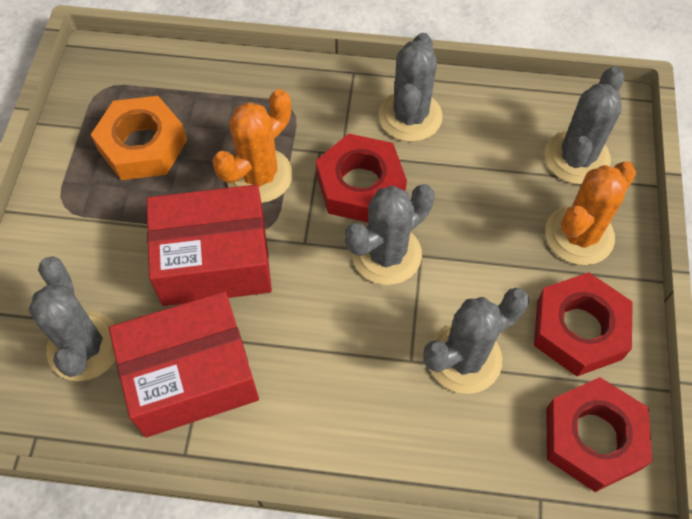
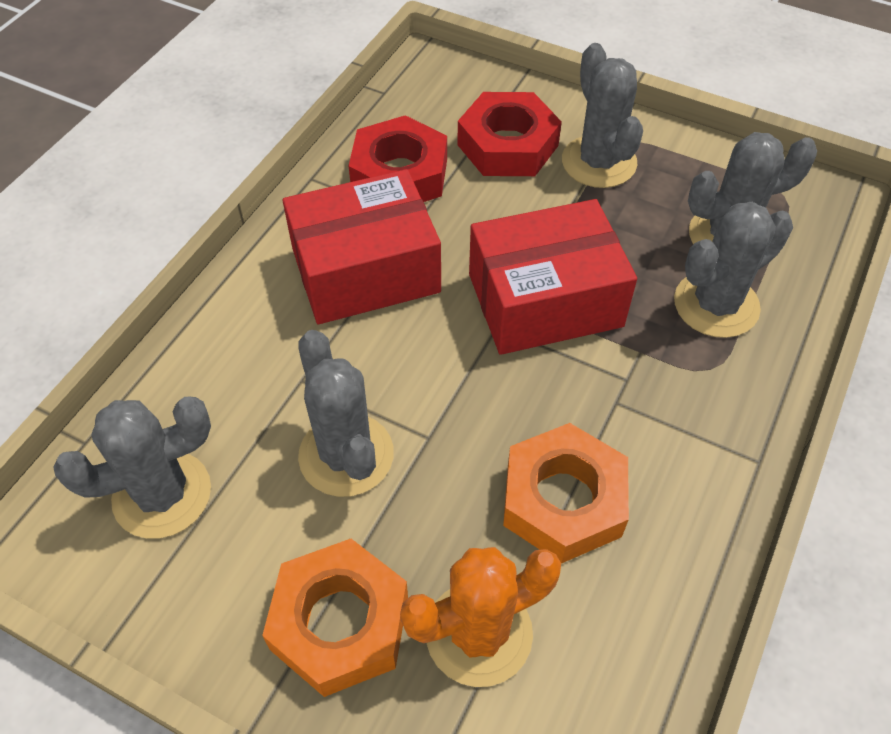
orange cactus: 2 -> 1
orange nut: 1 -> 2
red nut: 3 -> 2

